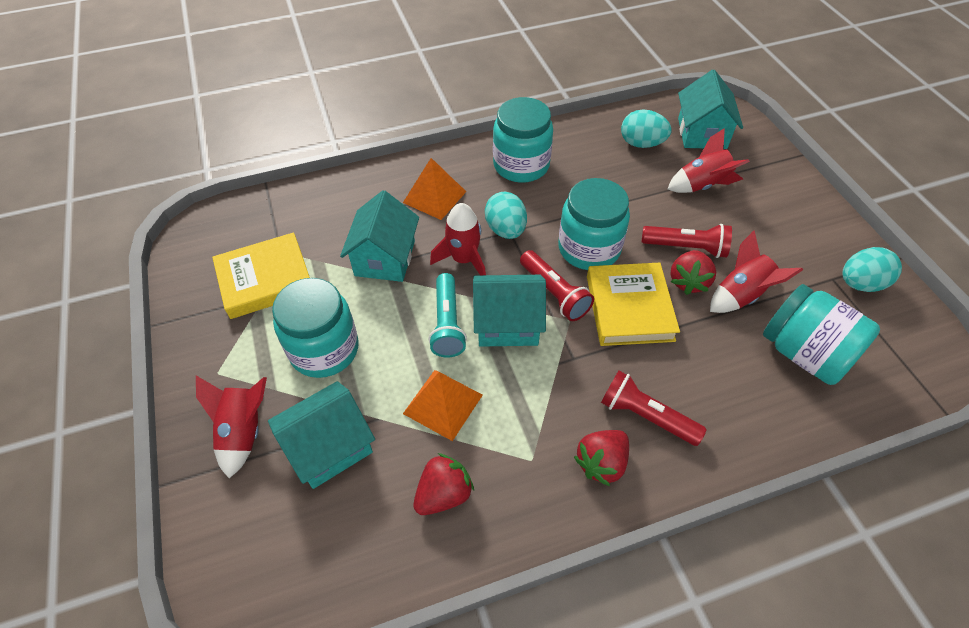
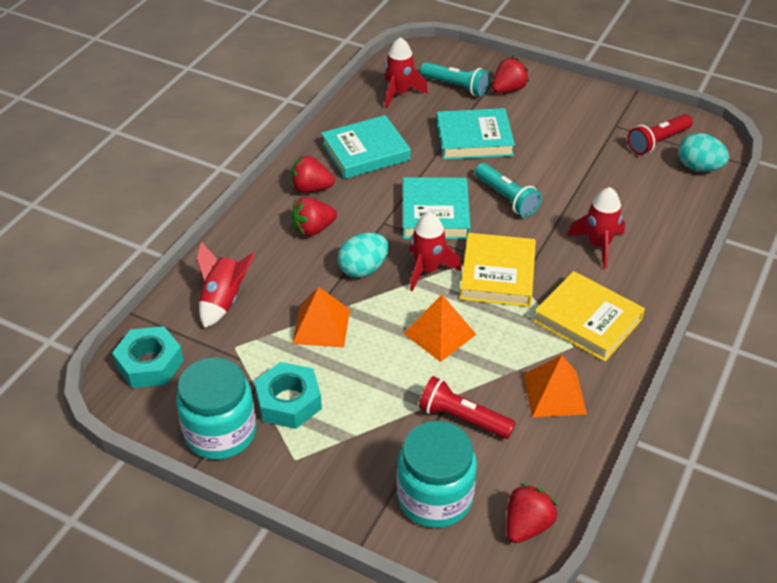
orange pyramid: 2 -> 3
red flashlight: 3 -> 2
red strawberry: 3 -> 4
turquoise book: 0 -> 3
turquoise egg: 3 -> 2
turquoise flashlight: 1 -> 2
turquoise house: 4 -> 0
turquoise jar: 4 -> 2
turquoise nut: 0 -> 2

